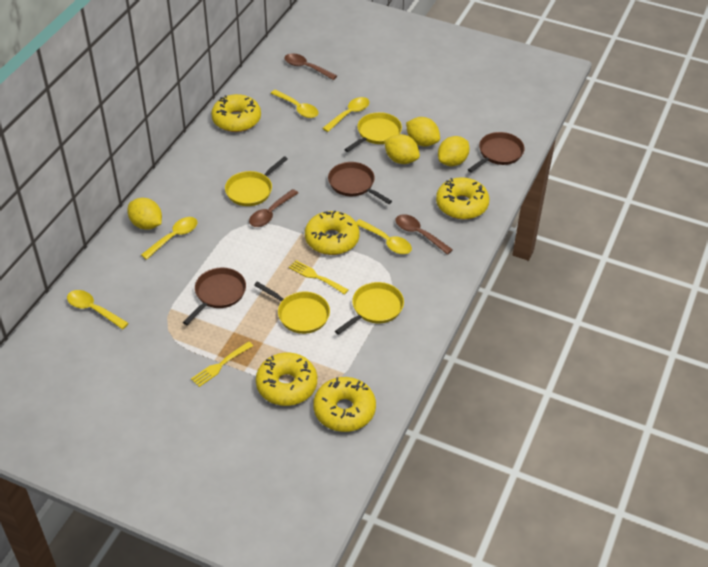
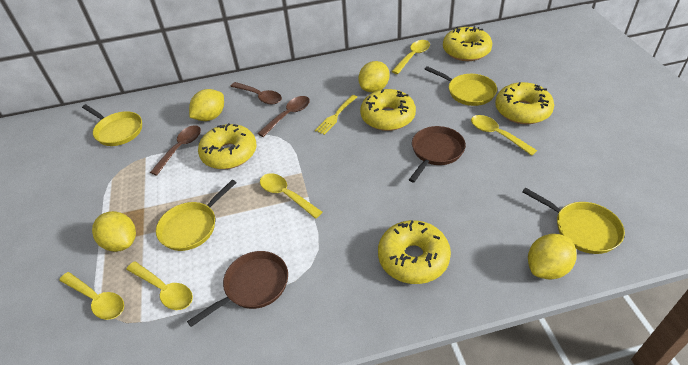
brown pan: 3 -> 2
yellow fork: 2 -> 1

